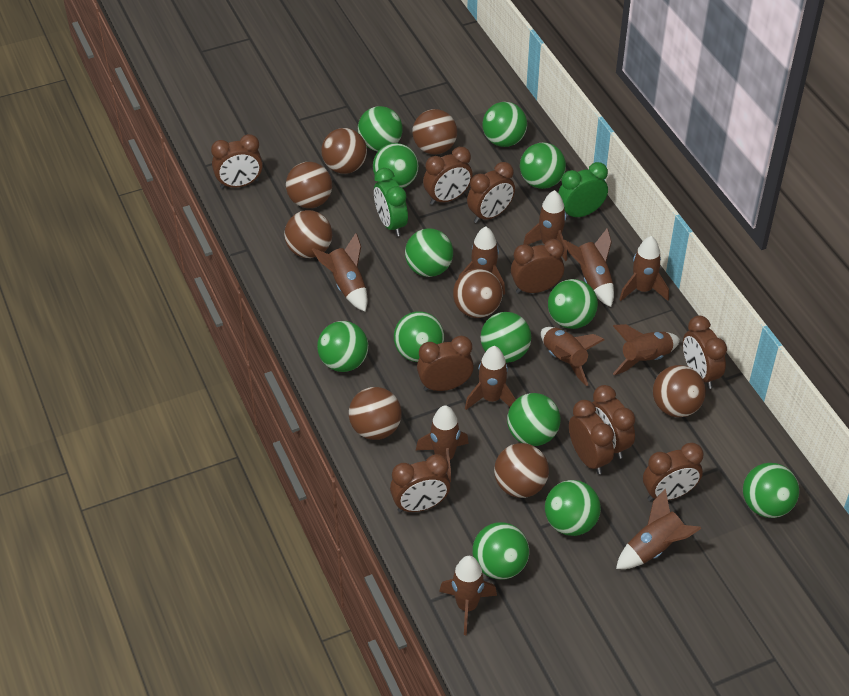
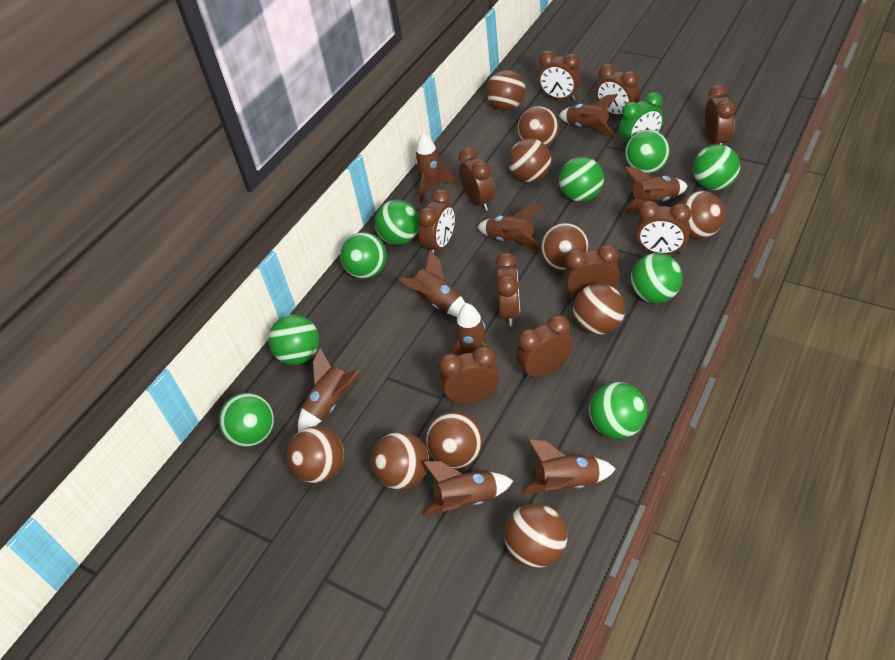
brown ball: 8 -> 10
brown rocket: 11 -> 9
green ball: 13 -> 9
green clock: 2 -> 1

